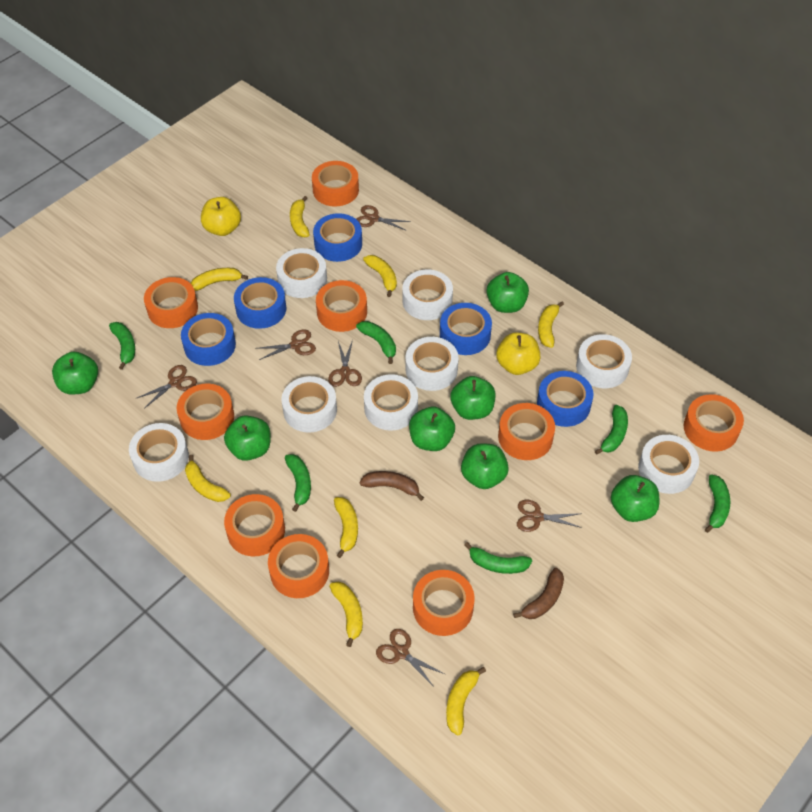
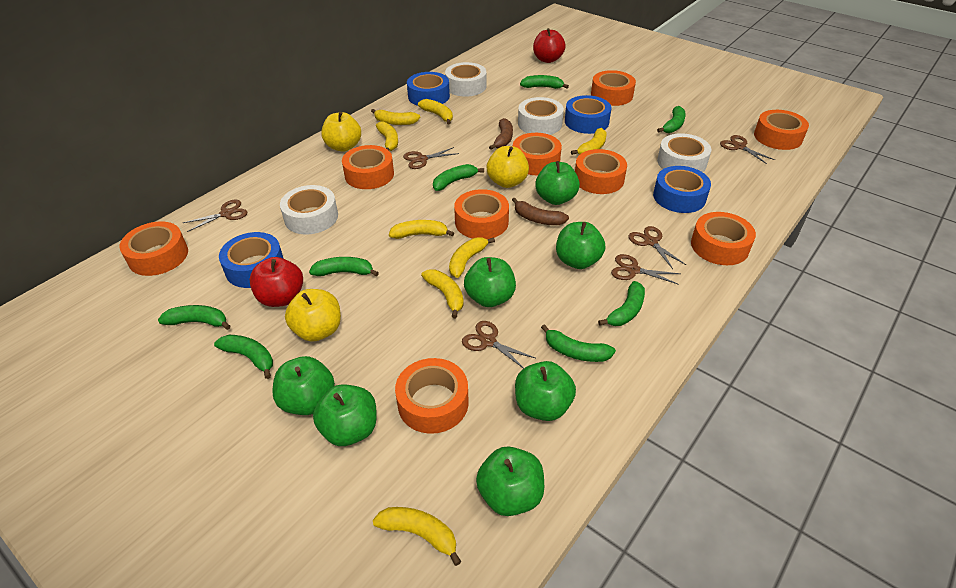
blue tape: 5 -> 4
green banana: 6 -> 8
red apple: 0 -> 2
white tape: 8 -> 4
yellow apple: 2 -> 3

